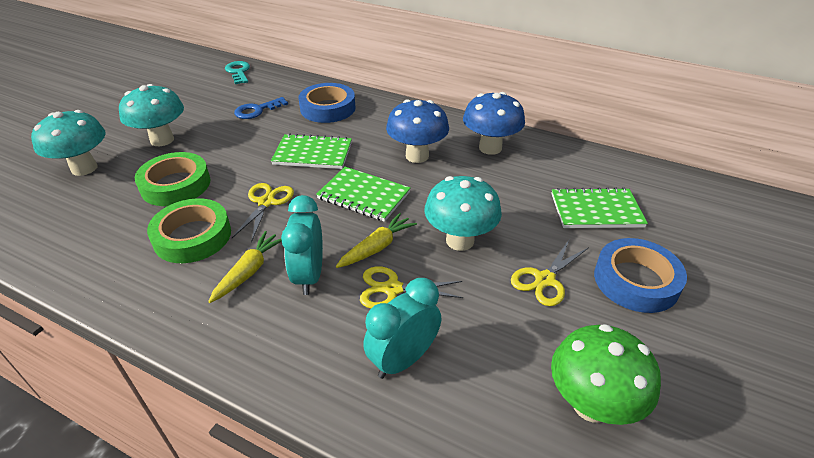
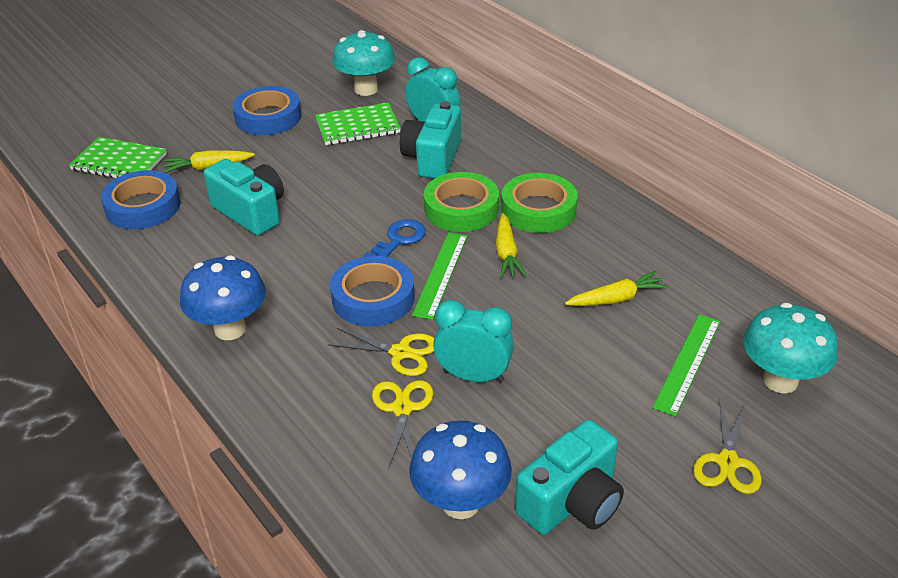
blue tape: 2 -> 3
green mushroom: 1 -> 0
green notebook: 3 -> 2
green ruler: 0 -> 2
turquoise camera: 0 -> 3
turquoise key: 1 -> 0
turquoise mushroom: 3 -> 2
yellow carrot: 2 -> 3

